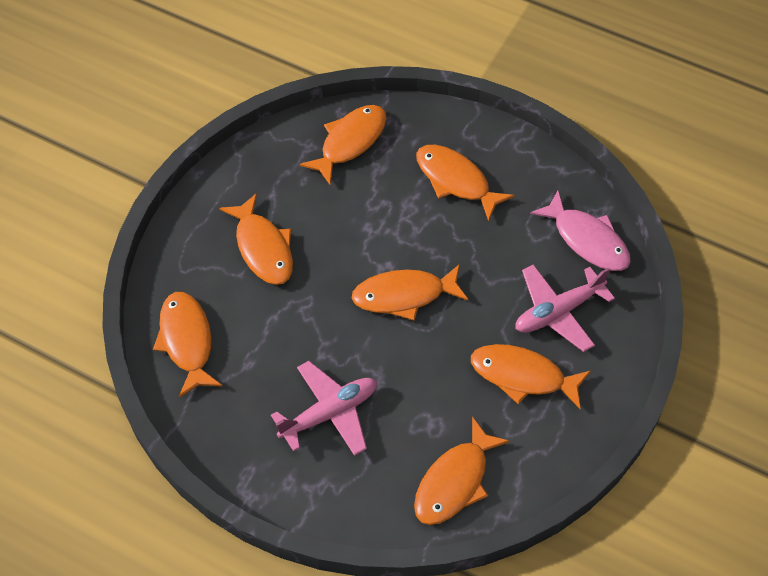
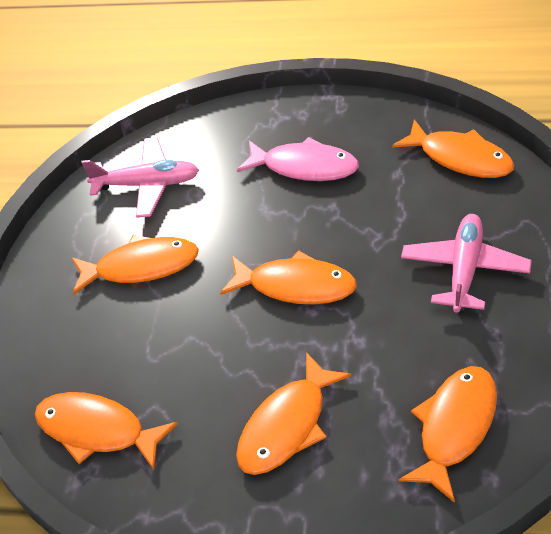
orange fish: 7 -> 6

